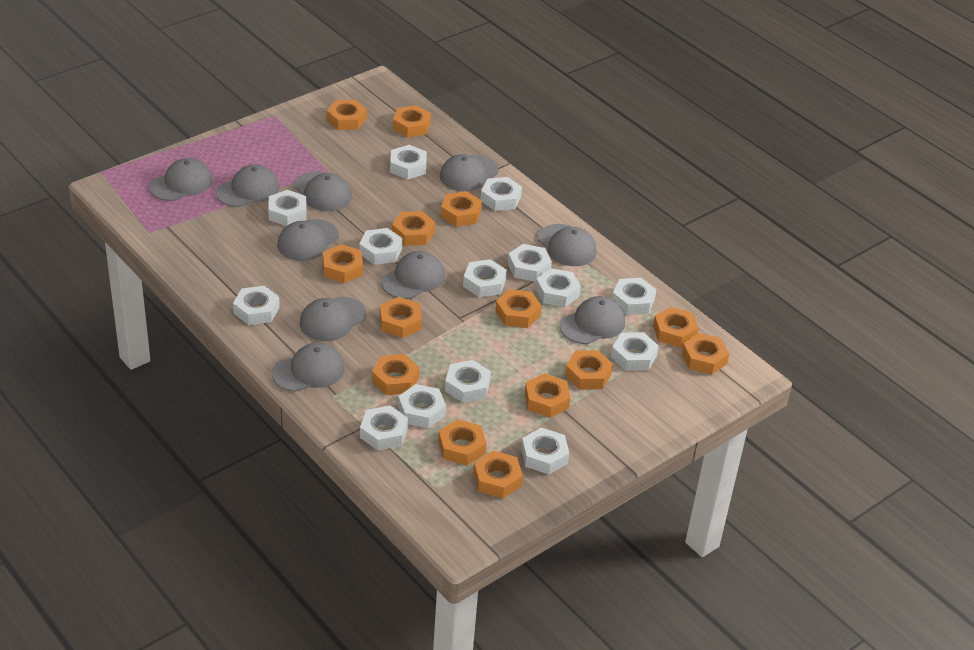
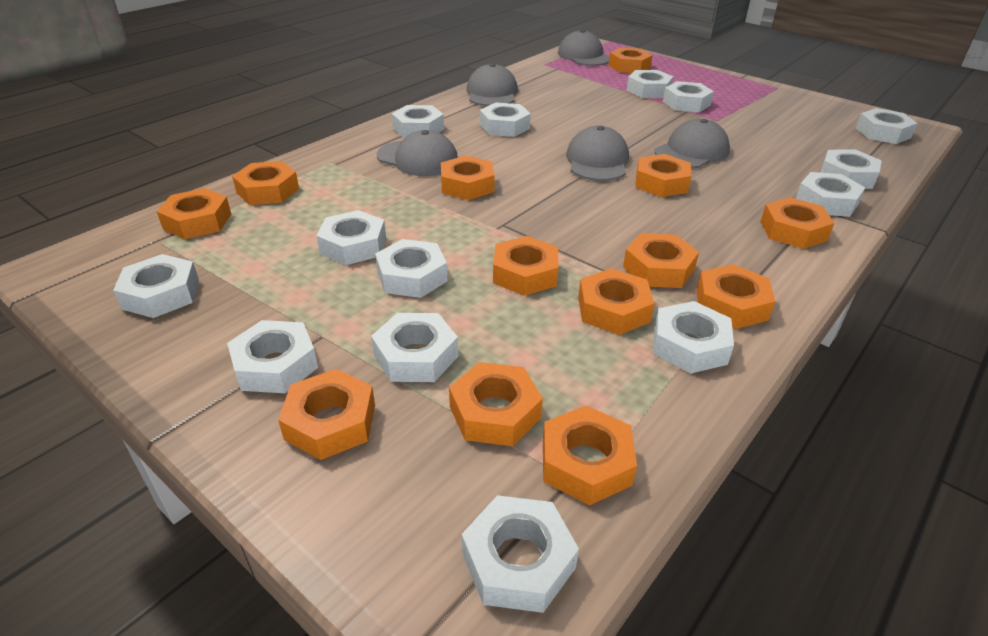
grey cap: 10 -> 5
orange nut: 14 -> 13

